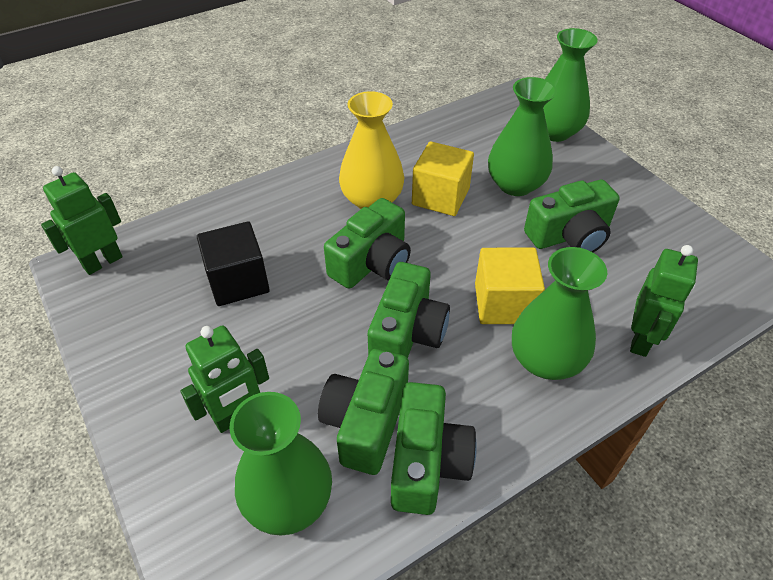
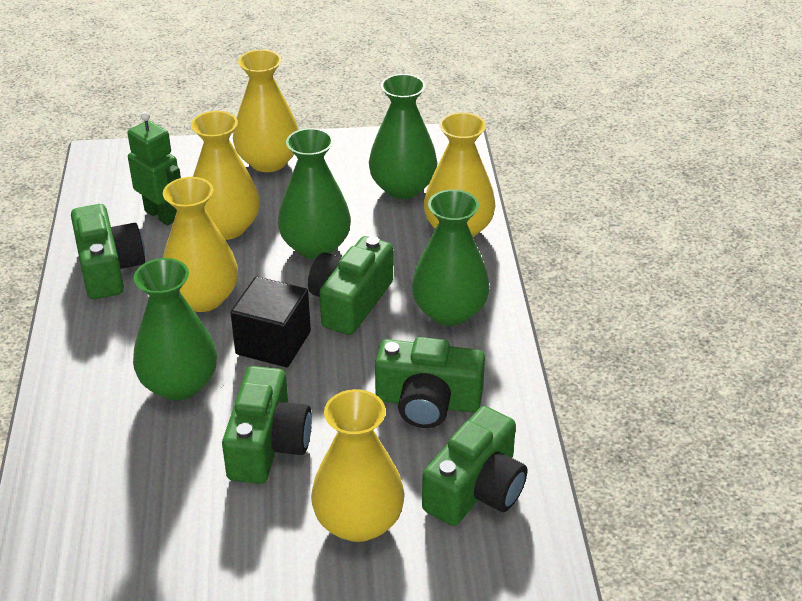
green robot: 3 -> 1
yellow cube: 2 -> 0
yellow vase: 1 -> 5

